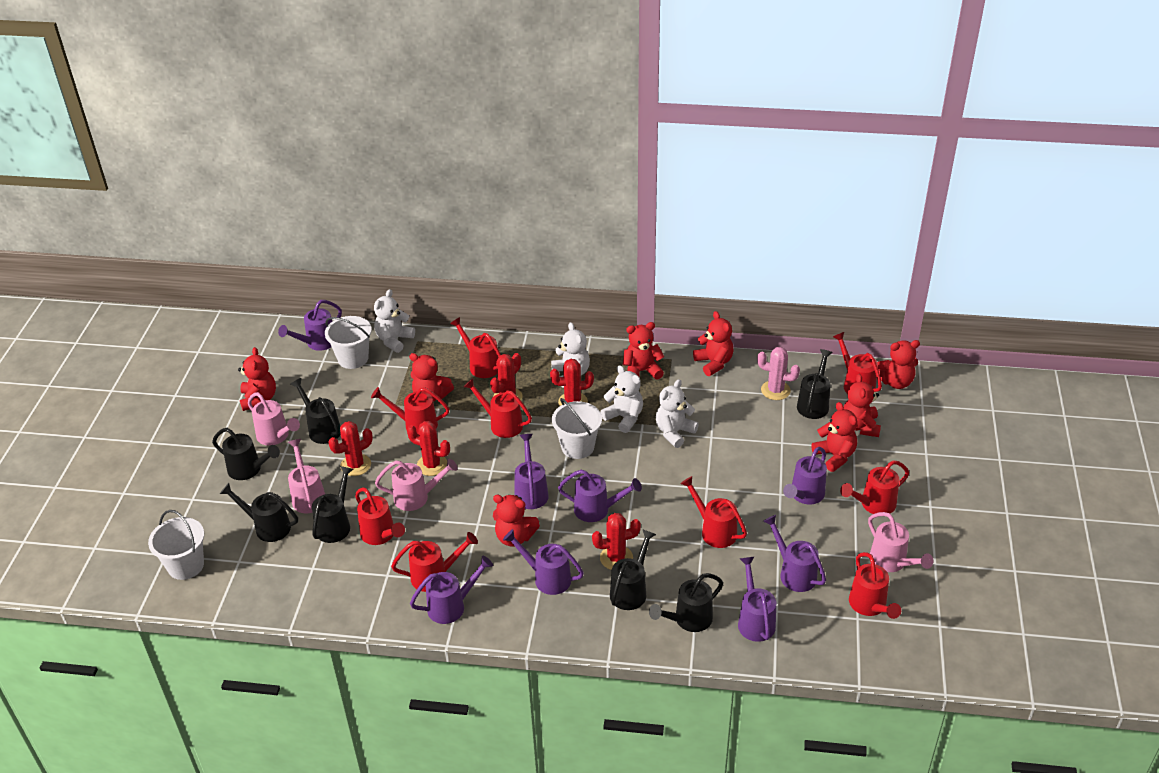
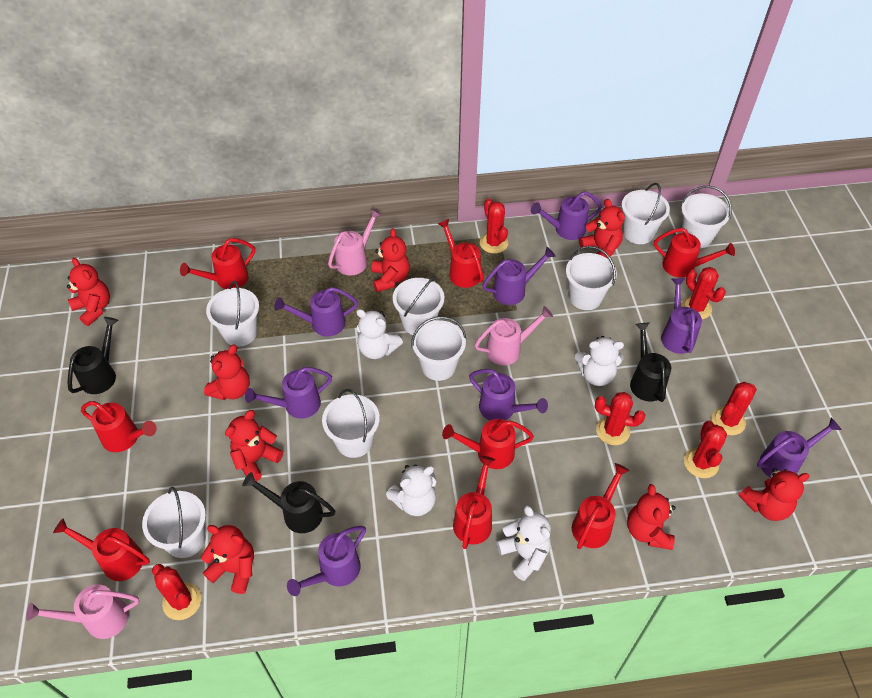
black watering can: 7 -> 3
pink cactus: 1 -> 0
pink watering can: 4 -> 3
red cactus: 5 -> 6
red watering can: 9 -> 8
white bucket: 3 -> 8

